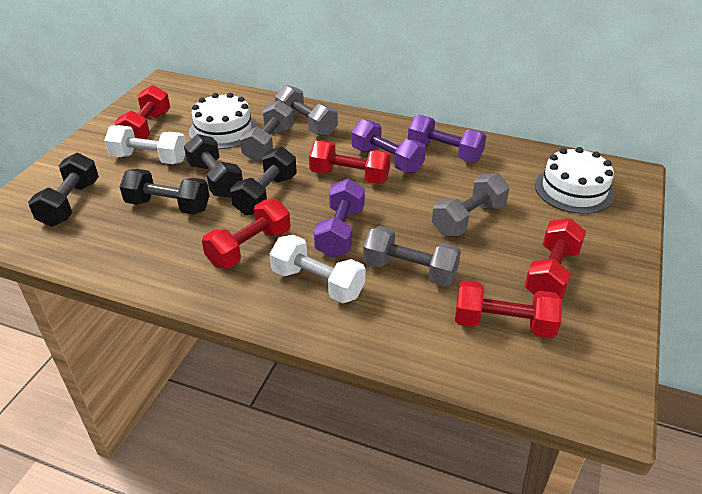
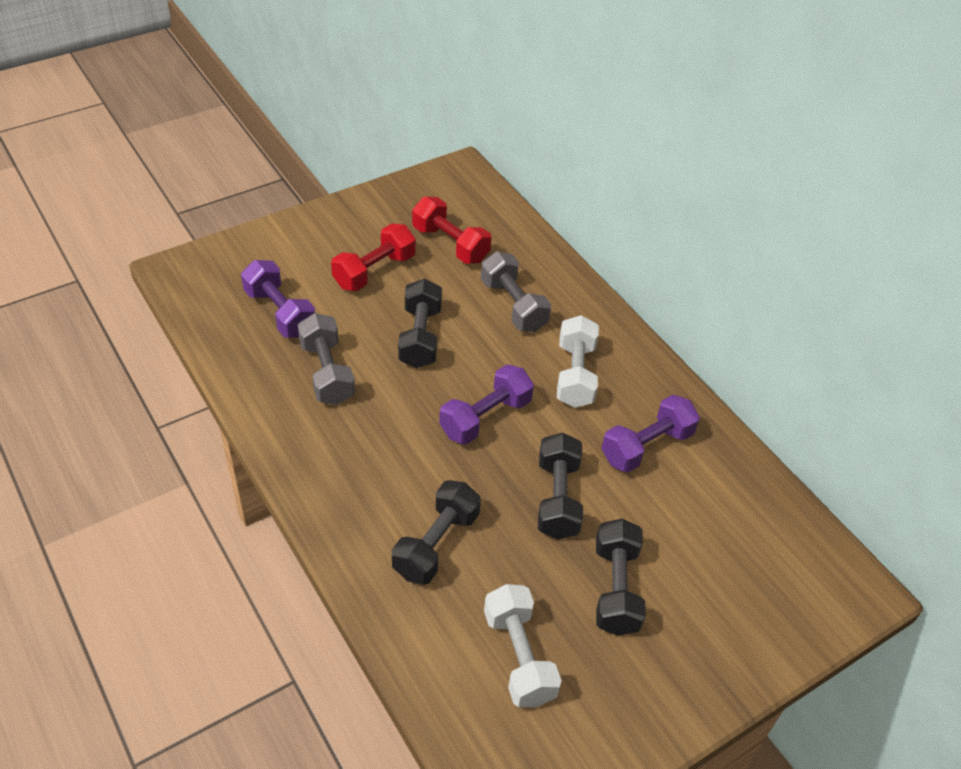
grey dumbbell: 4 -> 2
red dumbbell: 5 -> 2
white cake: 2 -> 0

